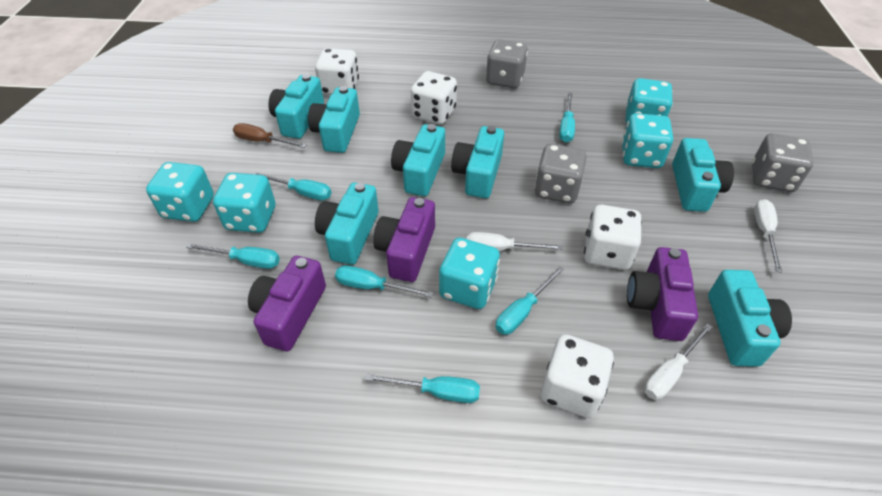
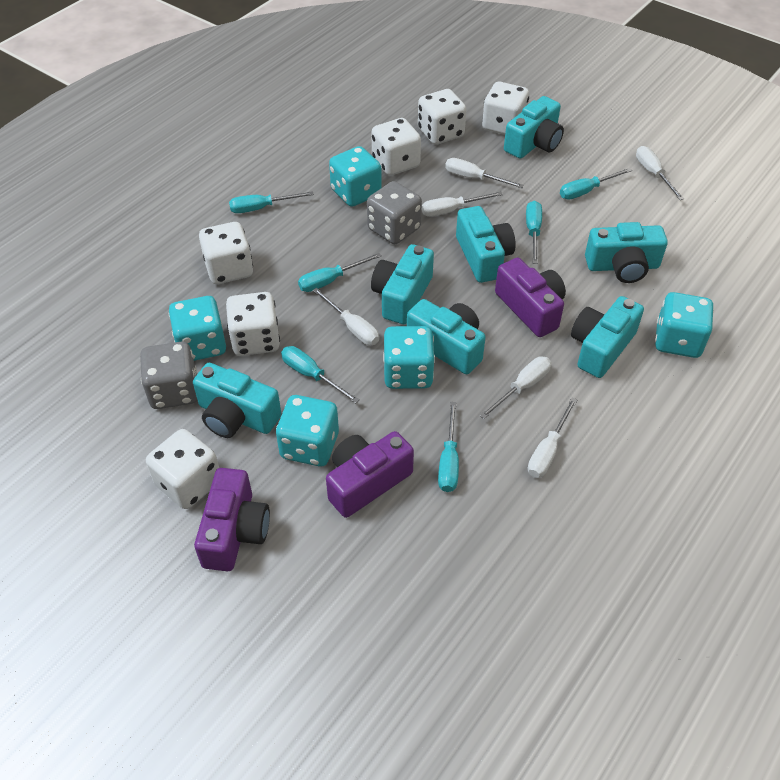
brown screwdriver: 1 -> 0
grey dice: 3 -> 2
white dice: 4 -> 6
white screwdriver: 3 -> 6

